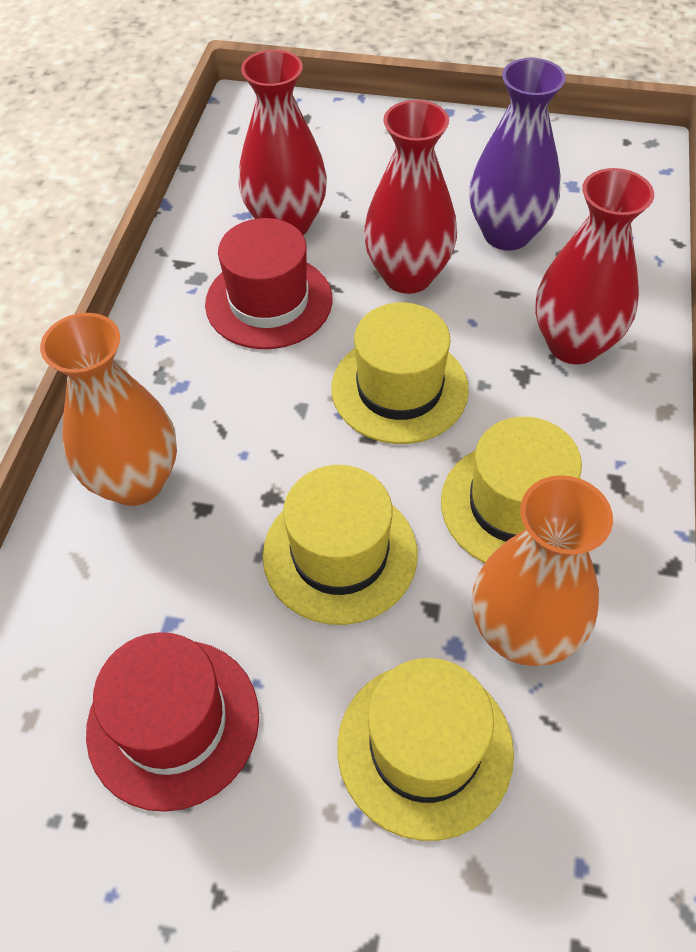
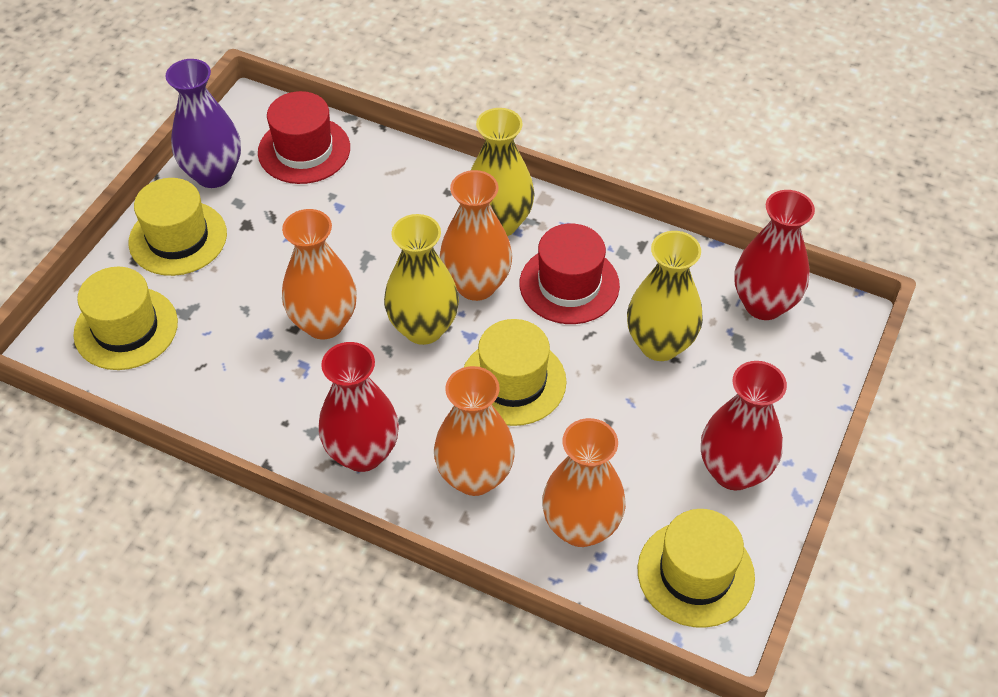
orange vase: 2 -> 4
yellow vase: 0 -> 3

